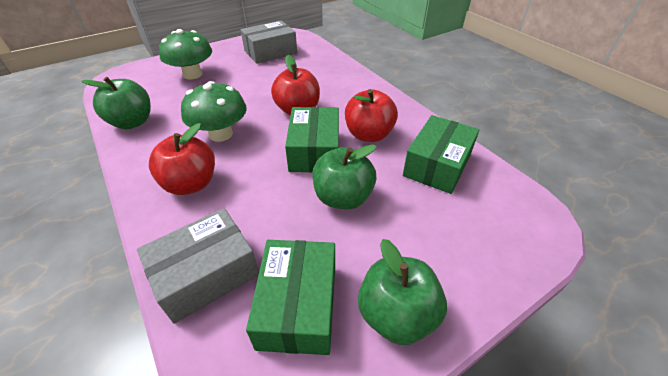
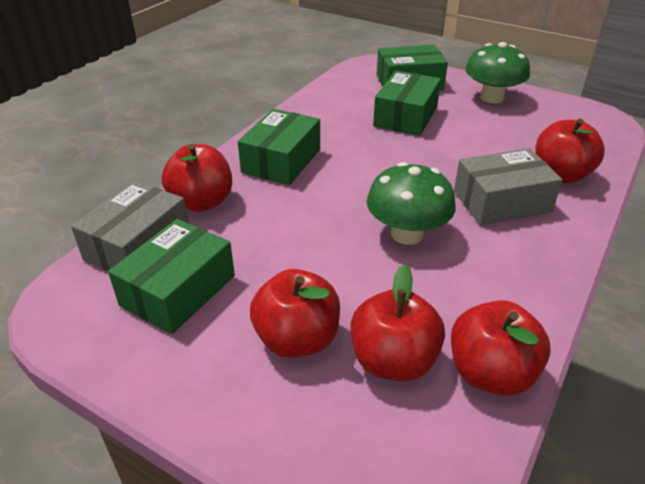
green apple: 3 -> 0
green box: 3 -> 4
red apple: 3 -> 5

